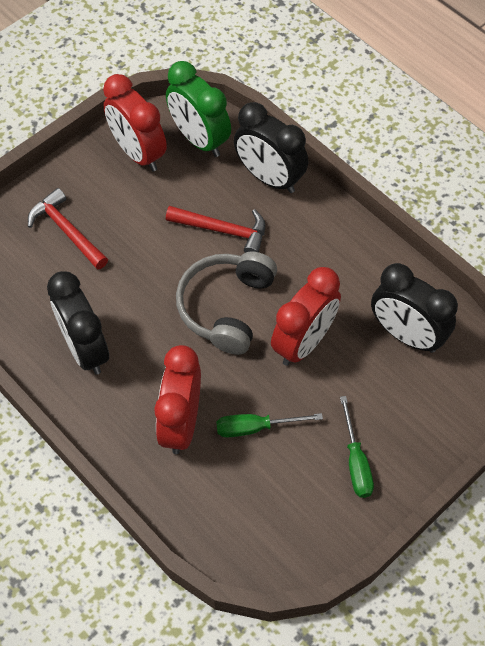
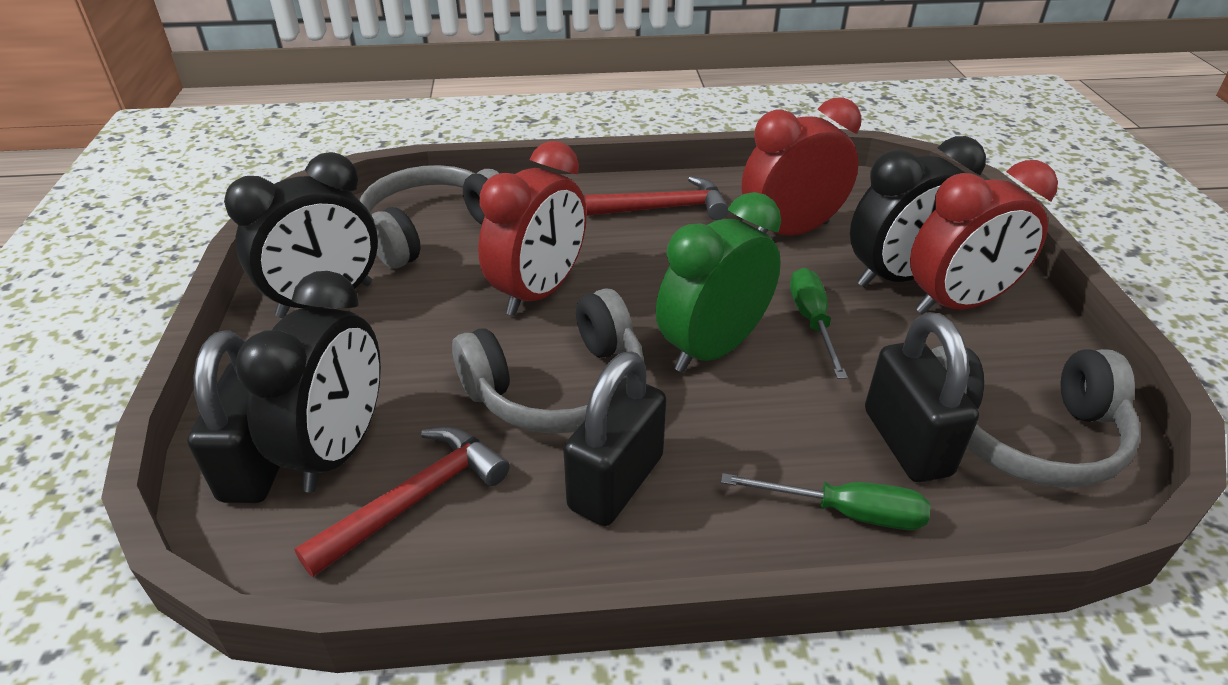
black padlock: 0 -> 3
grey headphones: 1 -> 3

